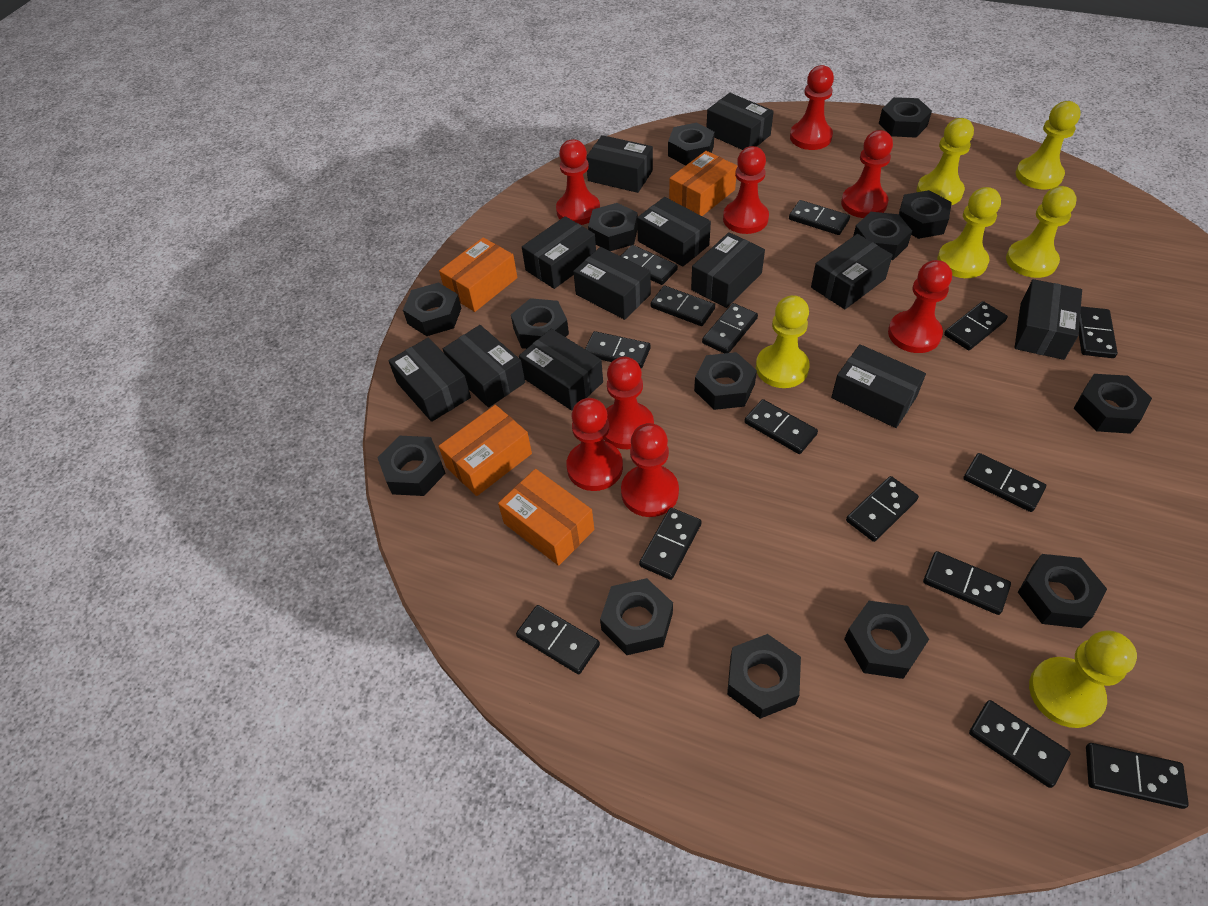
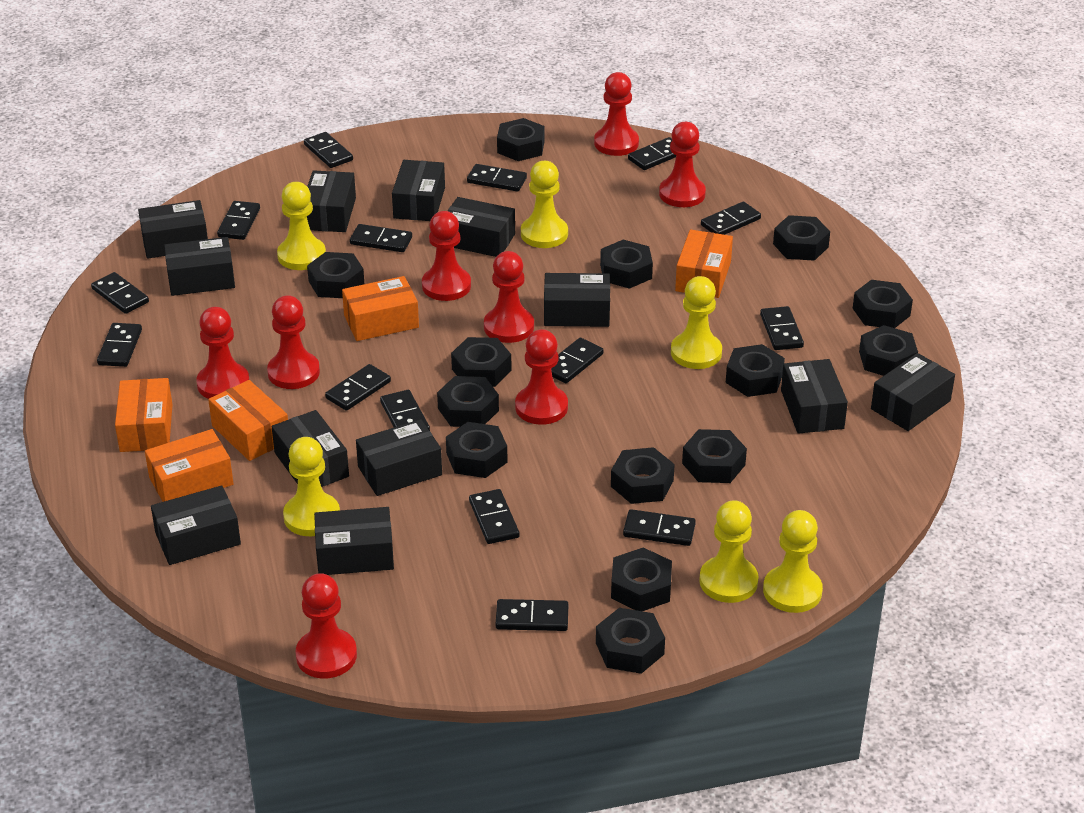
orange box: 4 -> 5

